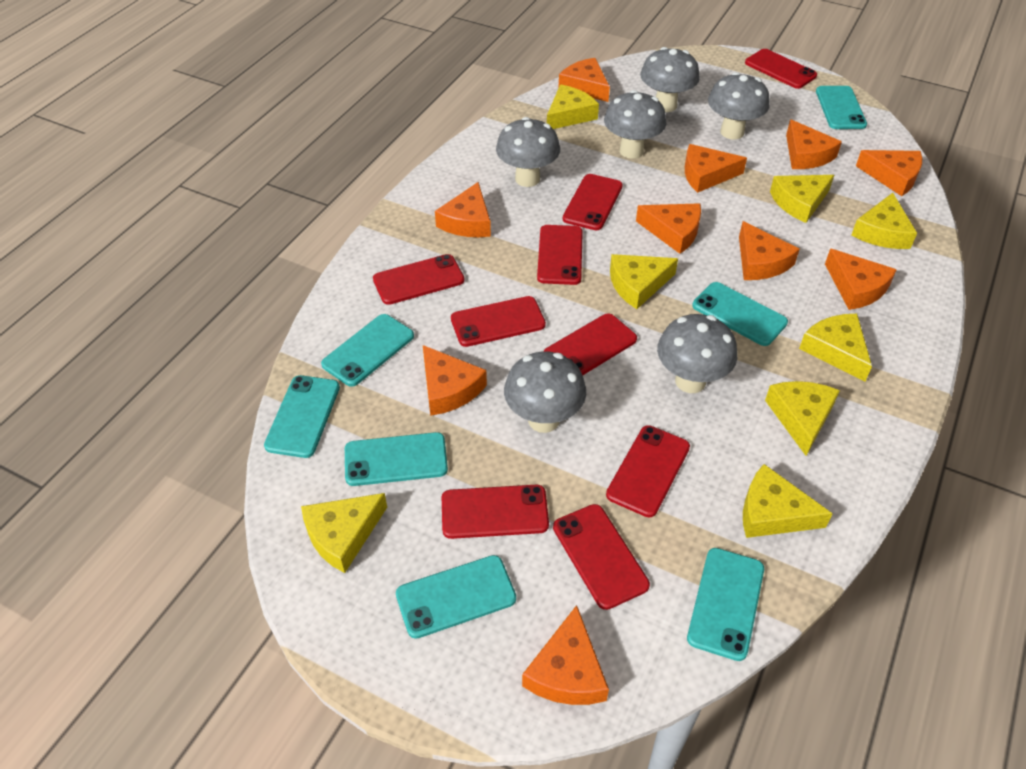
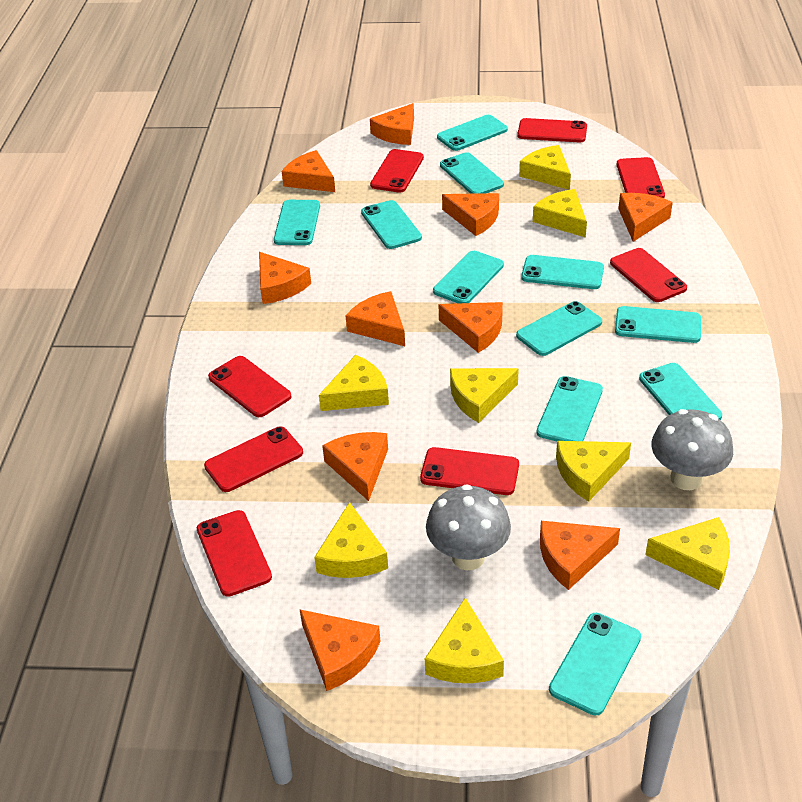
grey mushroom: 6 -> 2
red phone: 9 -> 8
turquoise phone: 7 -> 11

